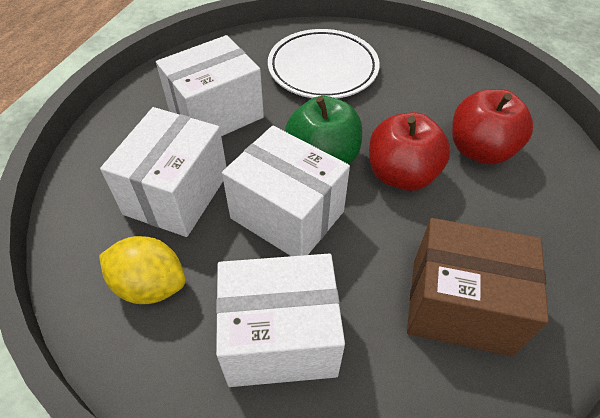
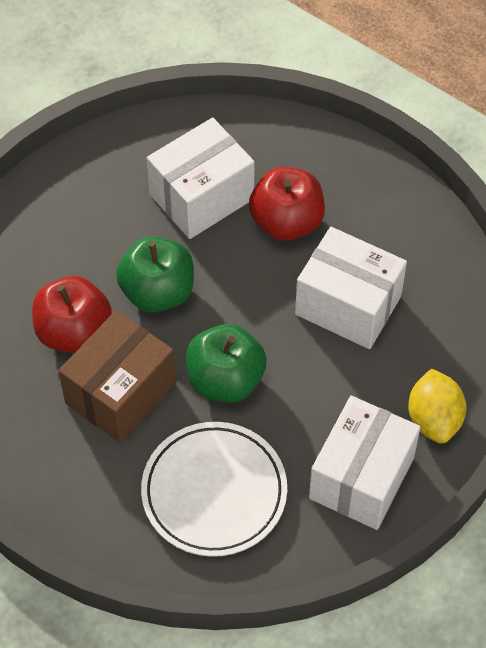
green apple: 1 -> 2
white box: 4 -> 3

